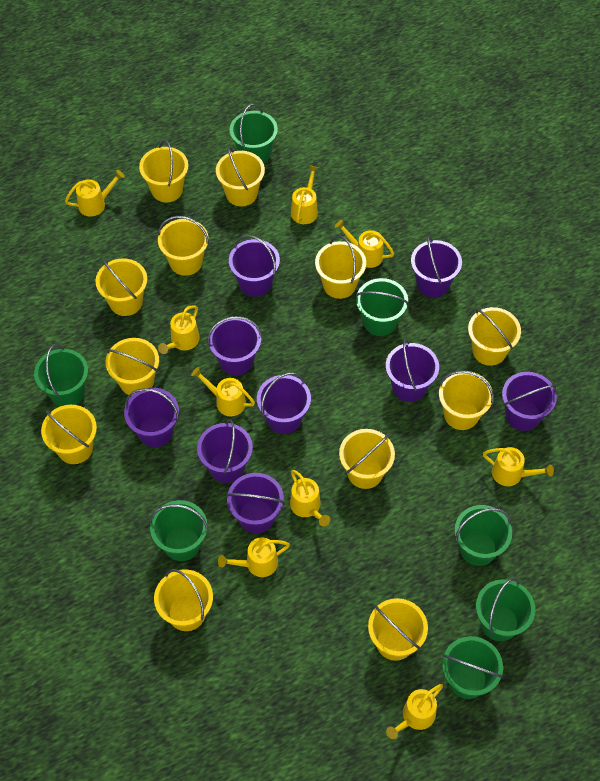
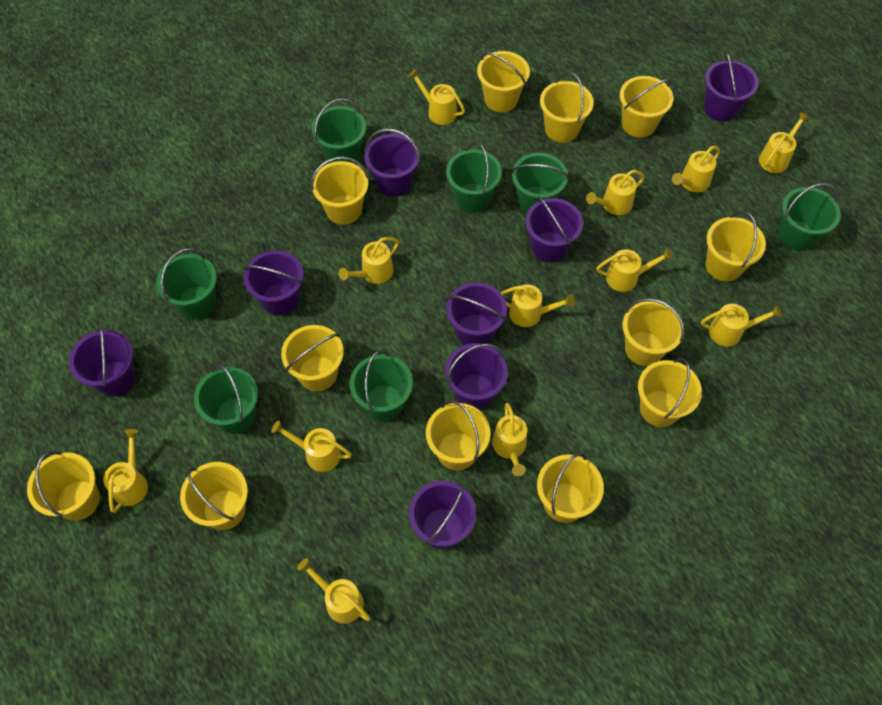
purple bucket: 9 -> 8
yellow watering can: 9 -> 12

